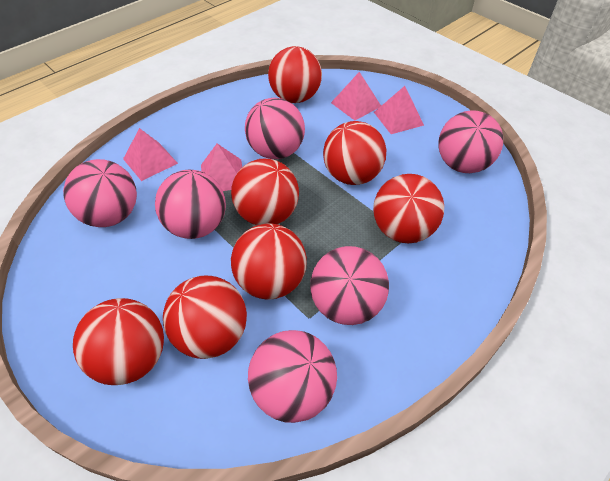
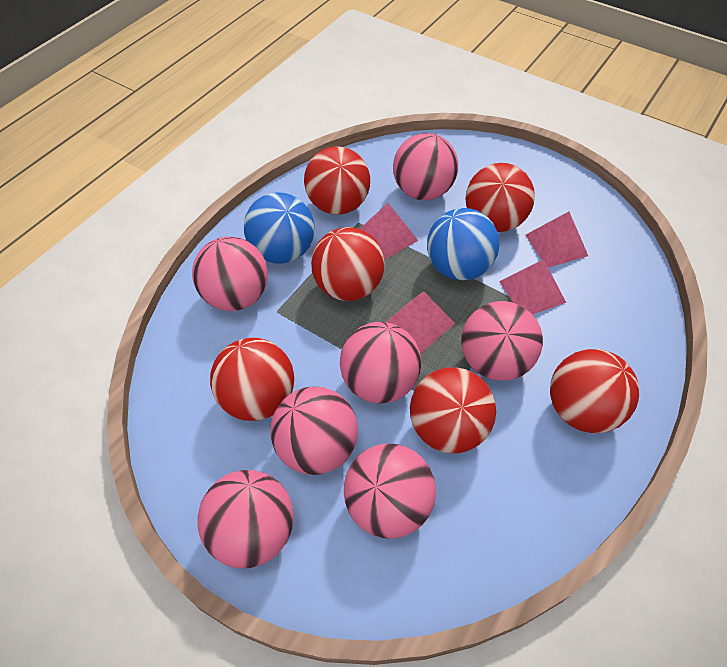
blue ball: 0 -> 2
pink ball: 6 -> 7
red ball: 7 -> 6

